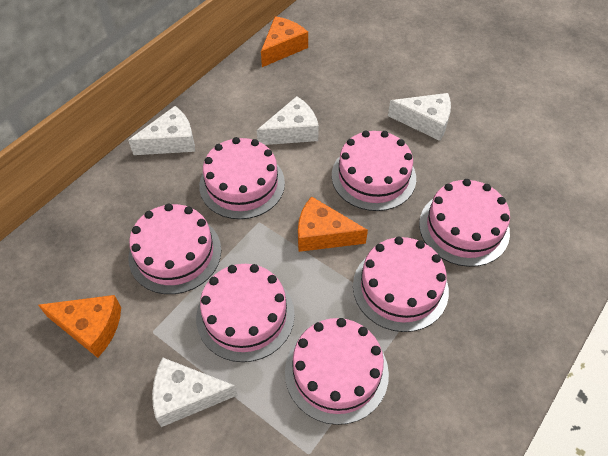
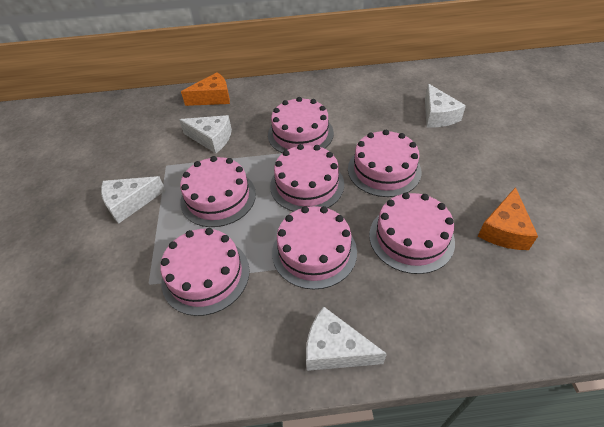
orange cheese: 3 -> 2

